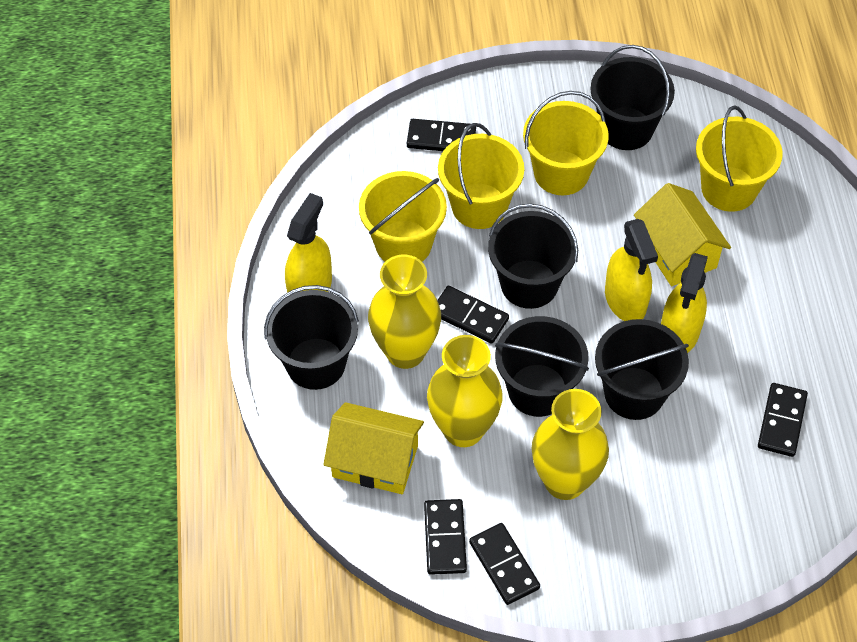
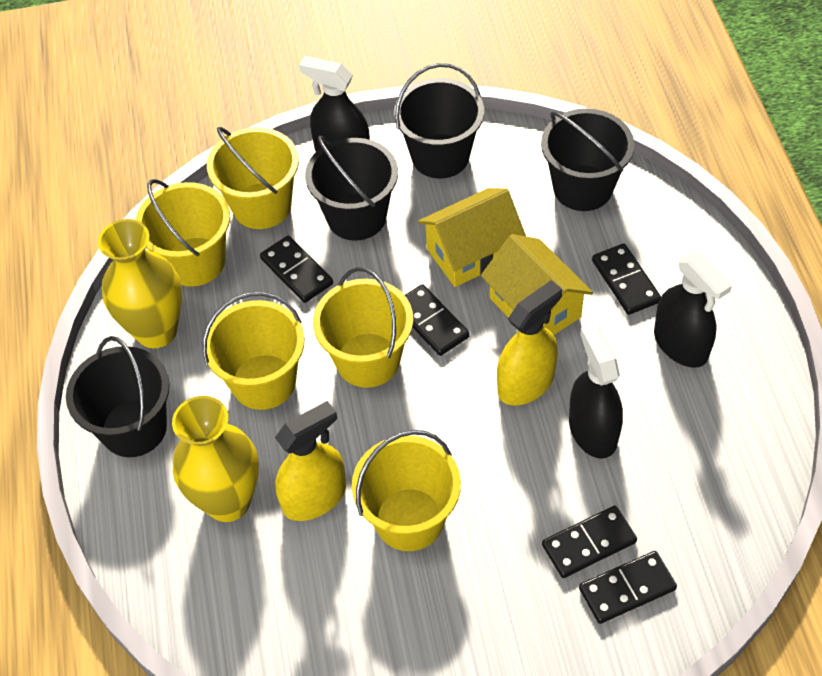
black bucket: 5 -> 4
black spray bottle: 0 -> 3
yellow bucket: 4 -> 5
yellow spray bottle: 3 -> 2
yellow vase: 3 -> 2

